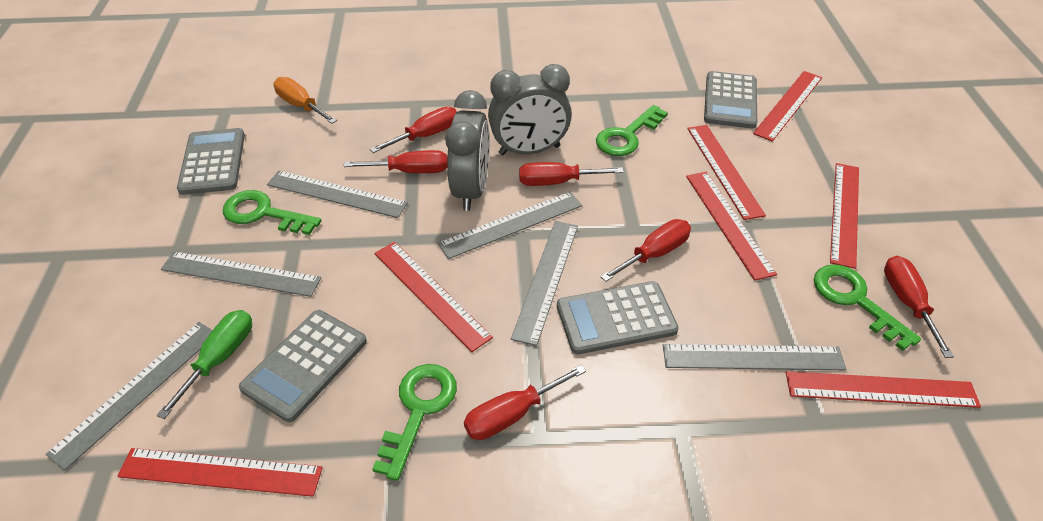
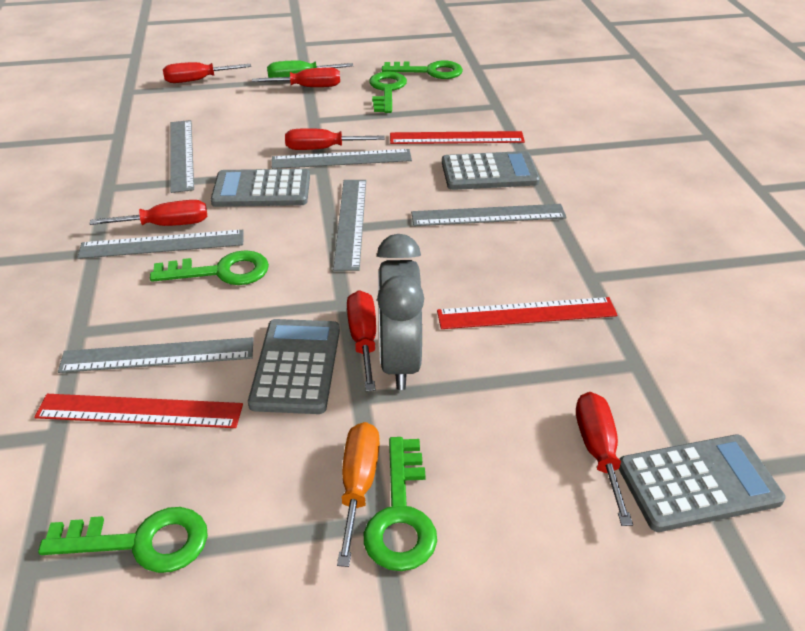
green key: 4 -> 5
grey clock: 2 -> 1
red ruler: 7 -> 3

